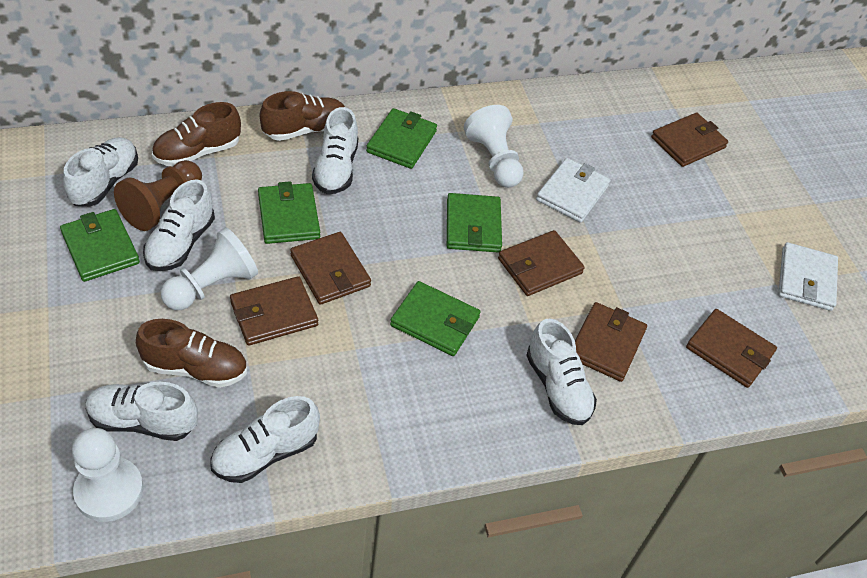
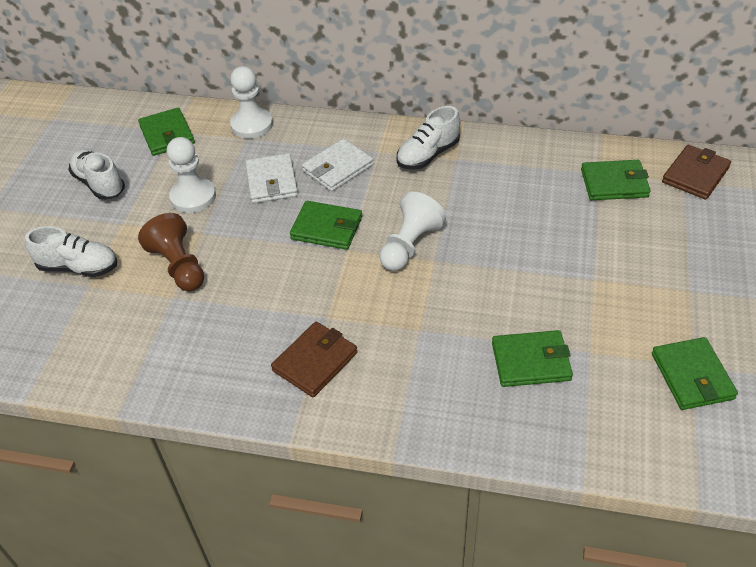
brown shoe: 3 -> 0
brown wallet: 6 -> 2
white shoe: 6 -> 3

